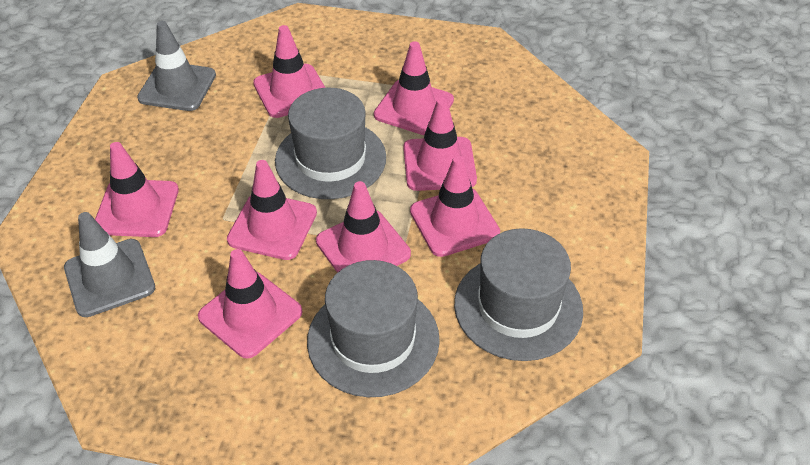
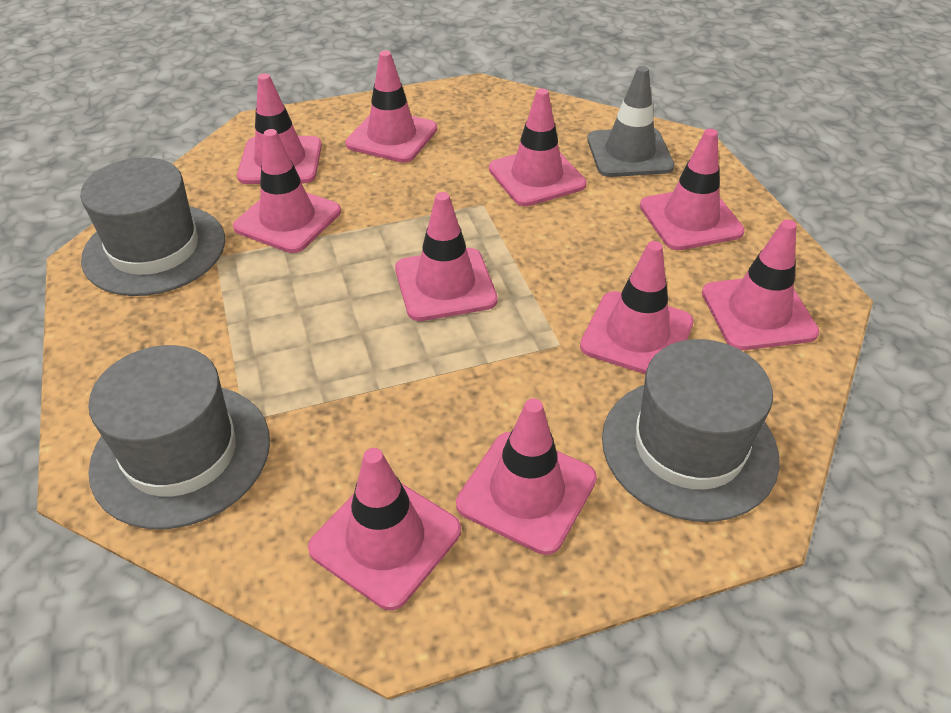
grey traffic cone: 2 -> 1
pink traffic cone: 8 -> 10

